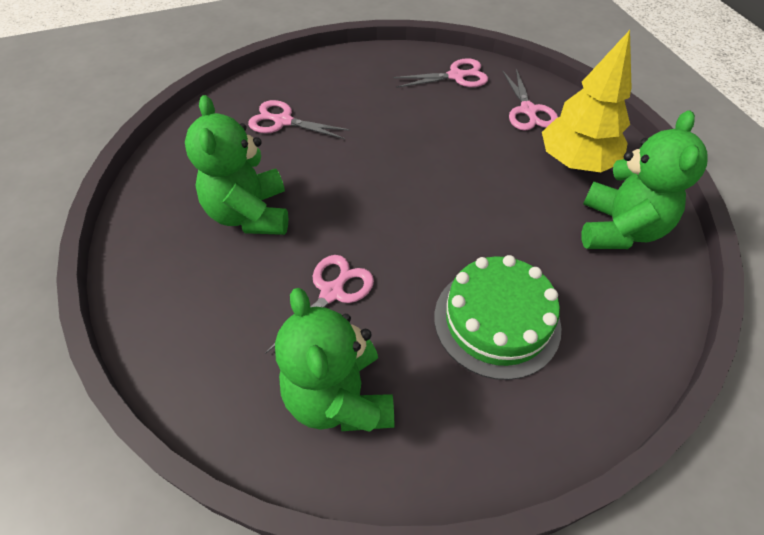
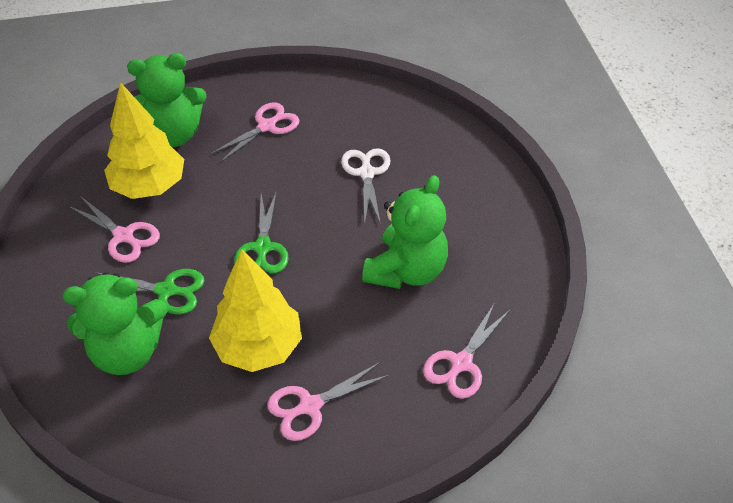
green cake: 1 -> 0
green scissors: 0 -> 2
white scissors: 0 -> 1
yellow tree: 1 -> 2

